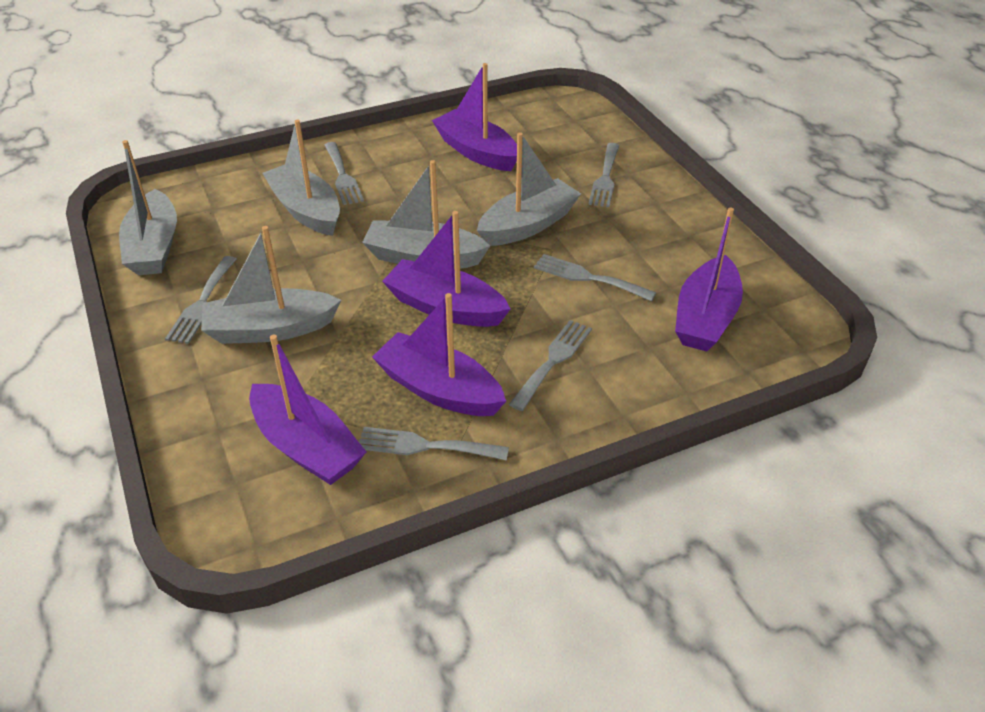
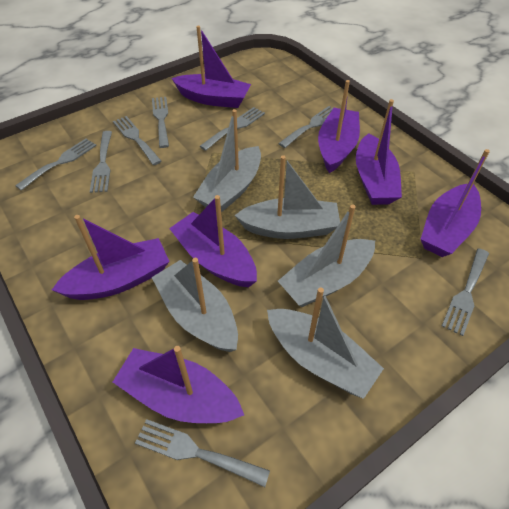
grey fork: 6 -> 8
purple boat: 5 -> 7

